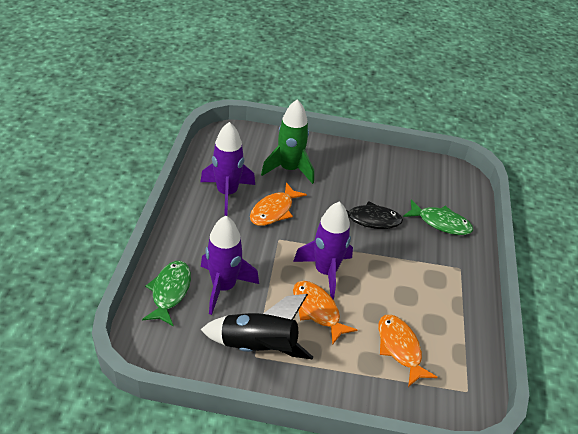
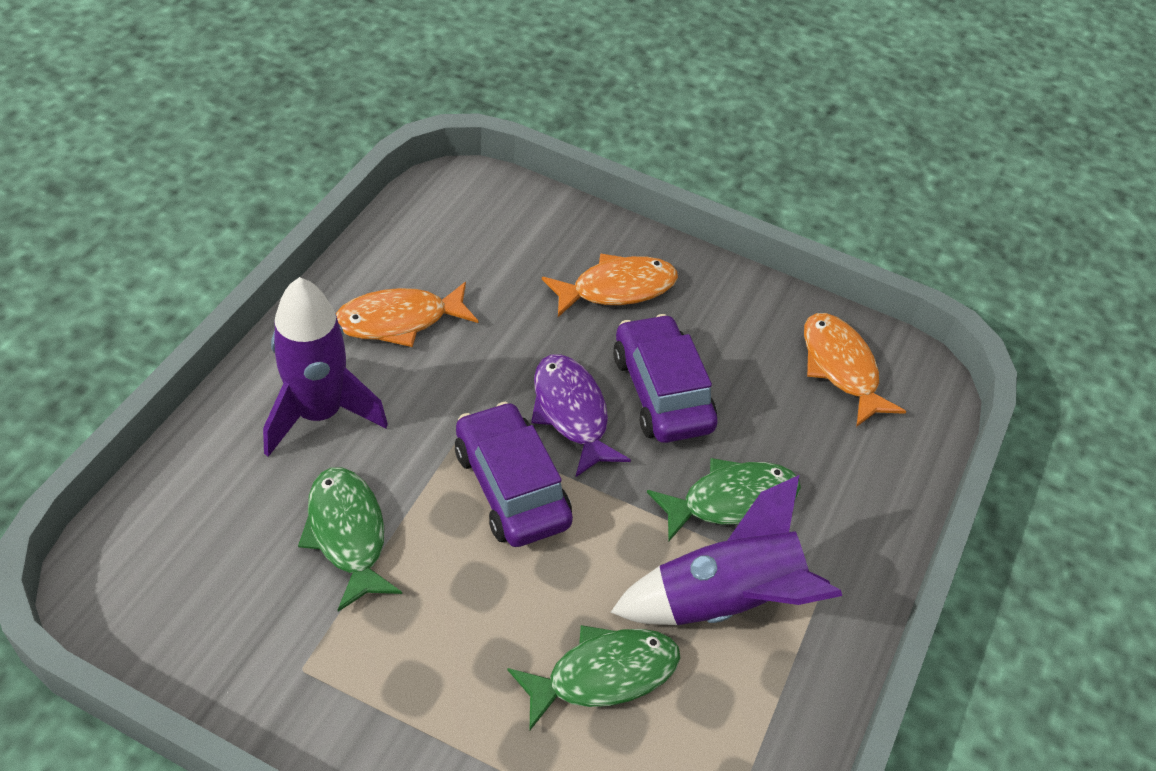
black fish: 1 -> 0
black rocket: 1 -> 0
green fish: 2 -> 3
green rocket: 1 -> 0
purple car: 0 -> 2
purple fish: 0 -> 1
purple rocket: 3 -> 2

